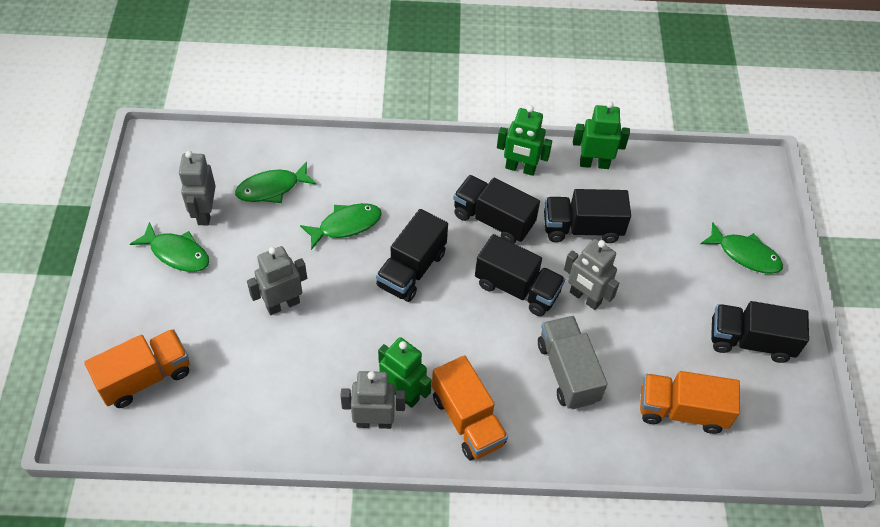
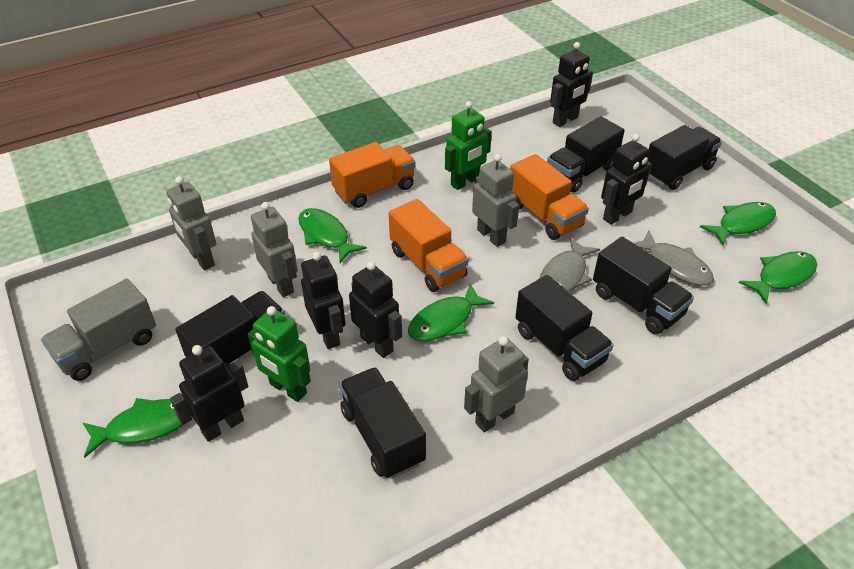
black robot: 0 -> 5
black truck: 5 -> 6
green fish: 4 -> 5
green robot: 3 -> 2
grey fish: 0 -> 2

